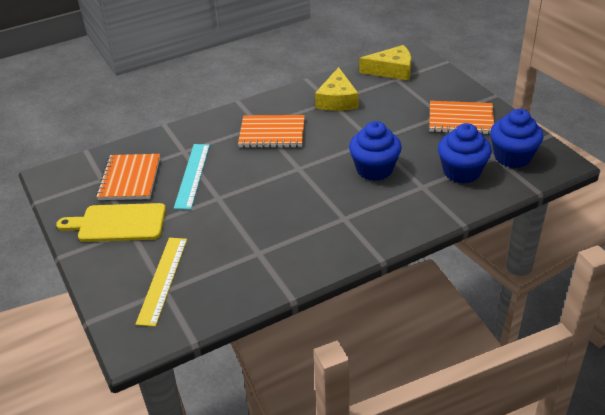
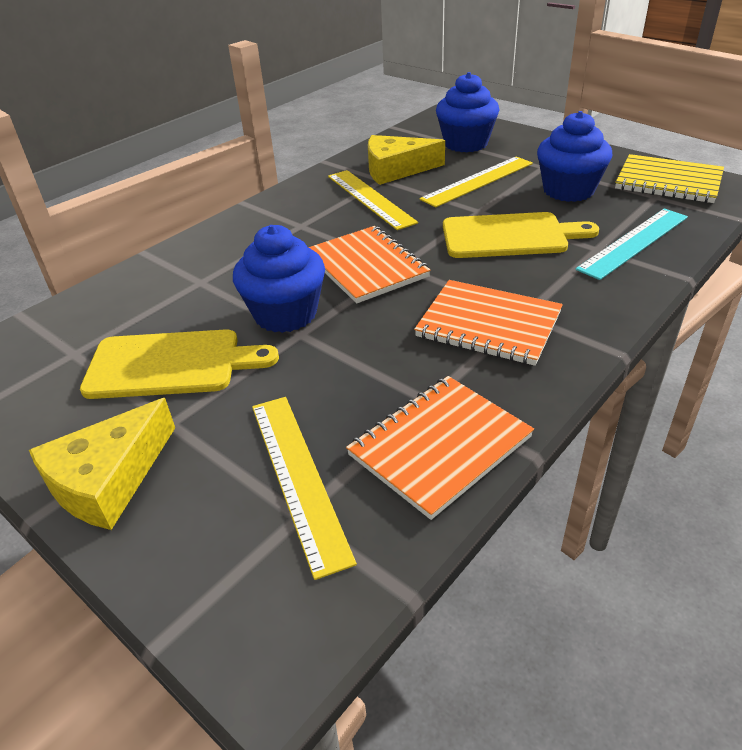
yellow cutting board: 1 -> 2
yellow notebook: 0 -> 1
yellow ruler: 1 -> 3

